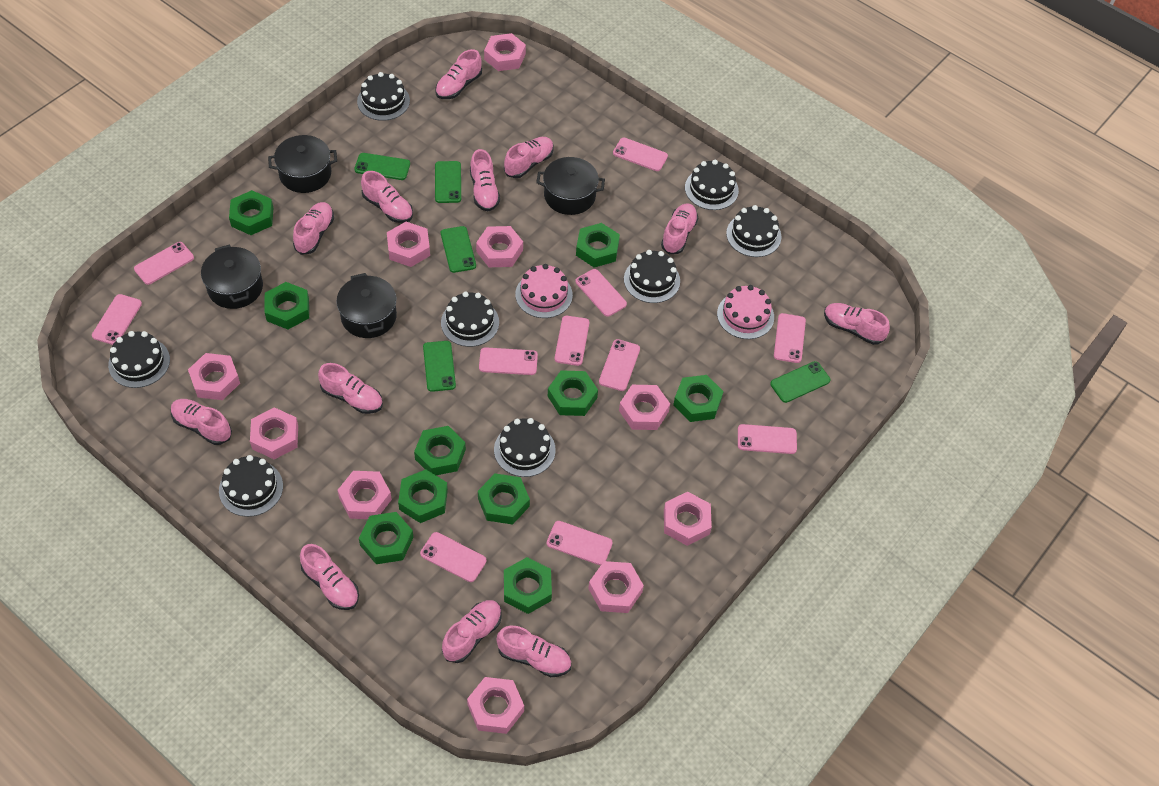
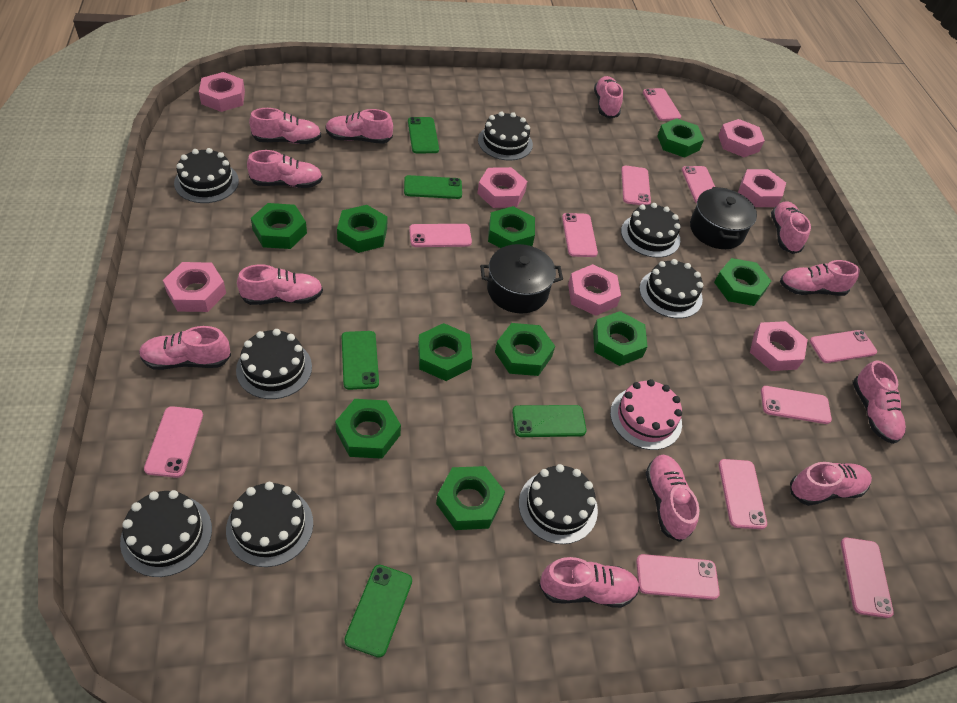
black pot: 4 -> 2
pink cake: 2 -> 1
pink nut: 10 -> 7

